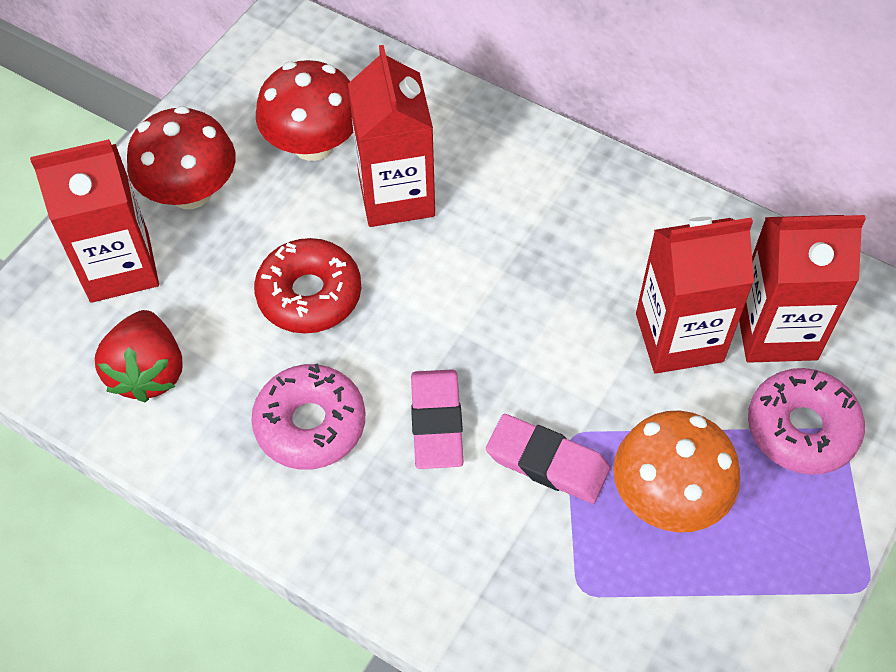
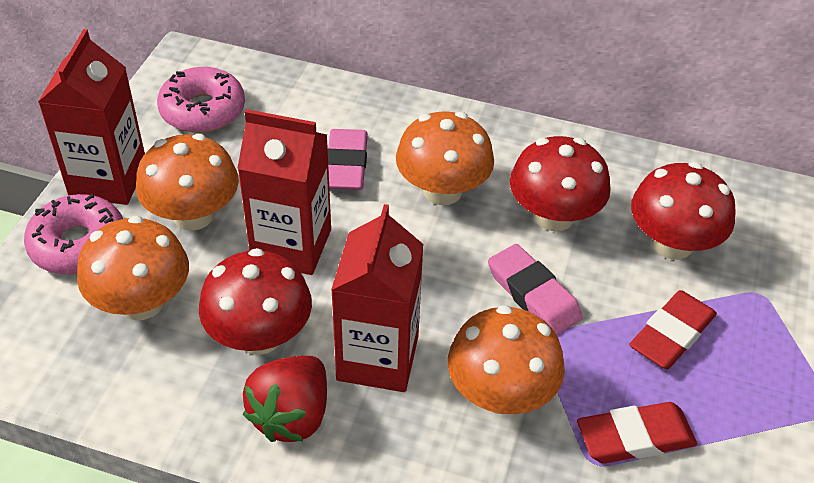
orange mushroom: 1 -> 4
red carton: 4 -> 3
red donut: 1 -> 0
red eraser: 0 -> 2
red mushroom: 2 -> 3

